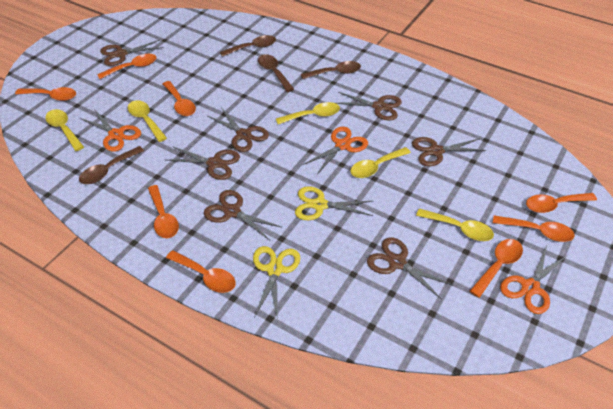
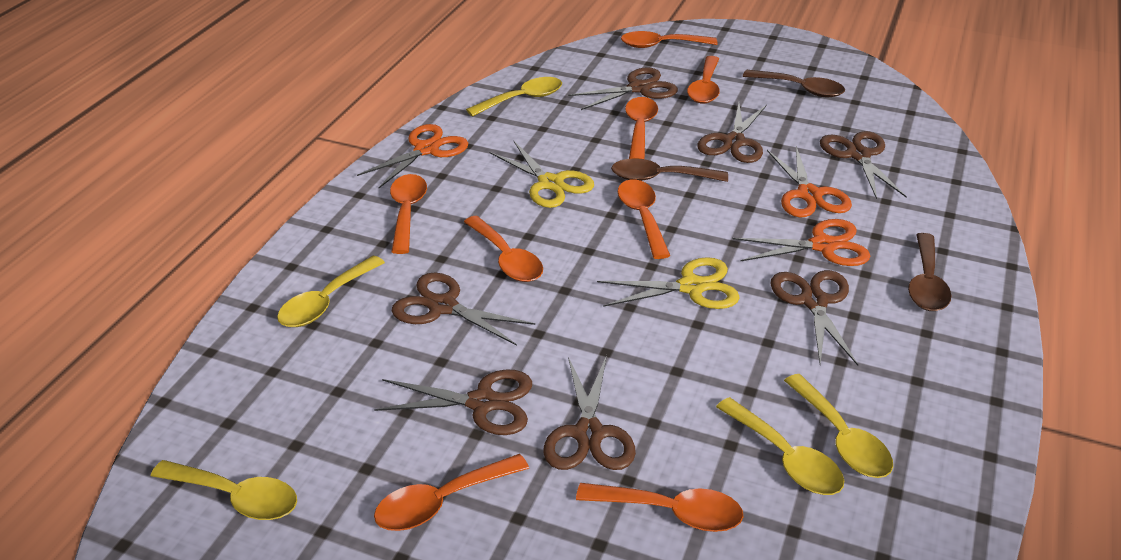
brown spoon: 4 -> 3

